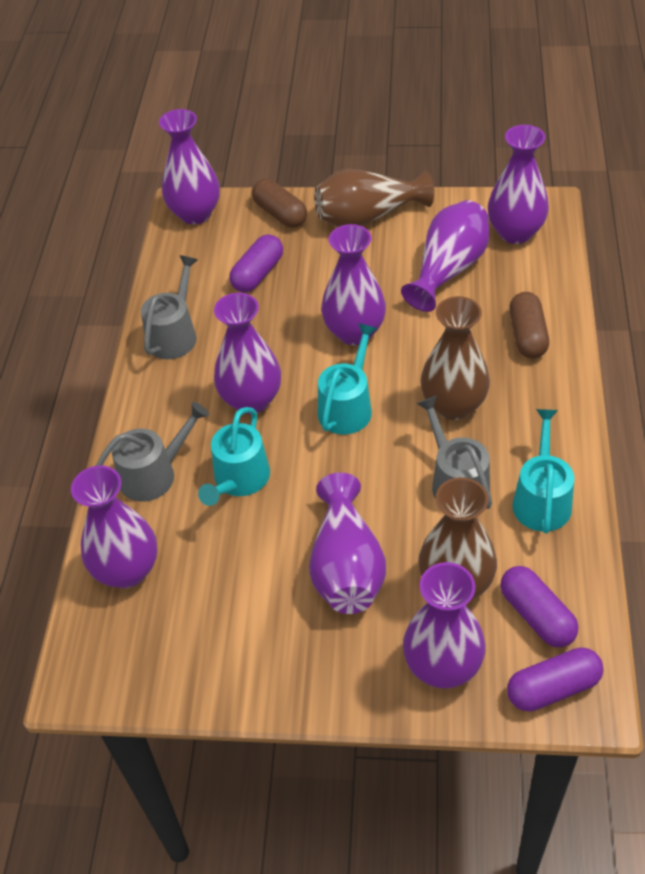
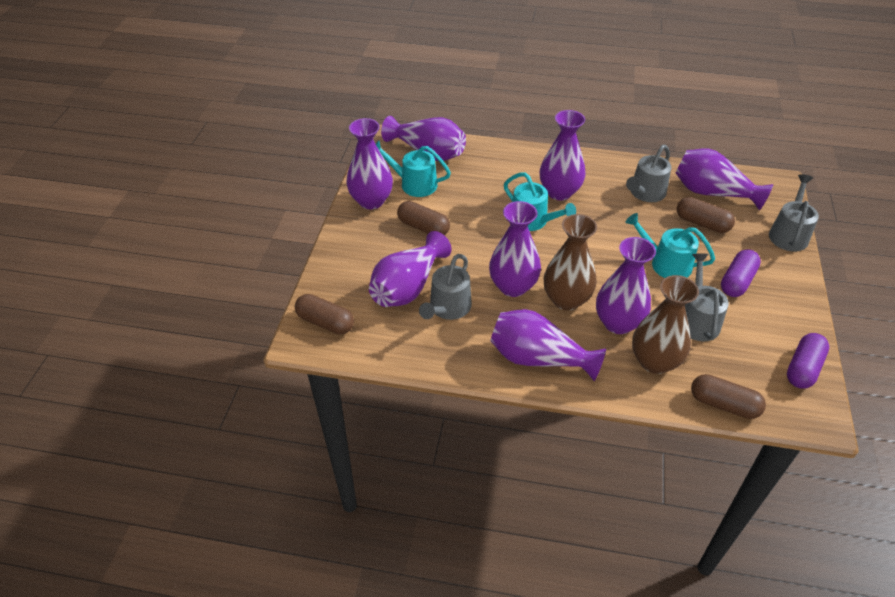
brown capsule: 2 -> 4
brown vase: 3 -> 2
grey watering can: 3 -> 4
purple capsule: 3 -> 2

